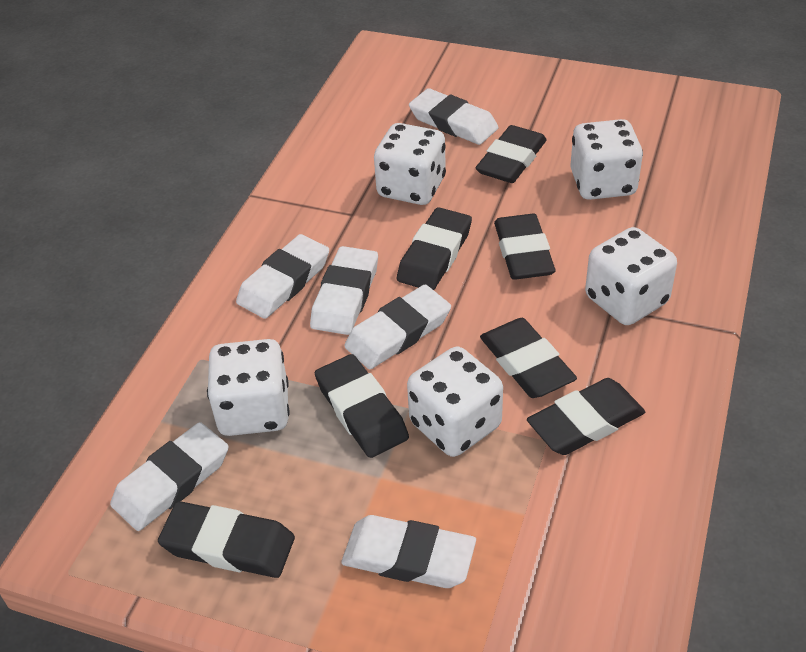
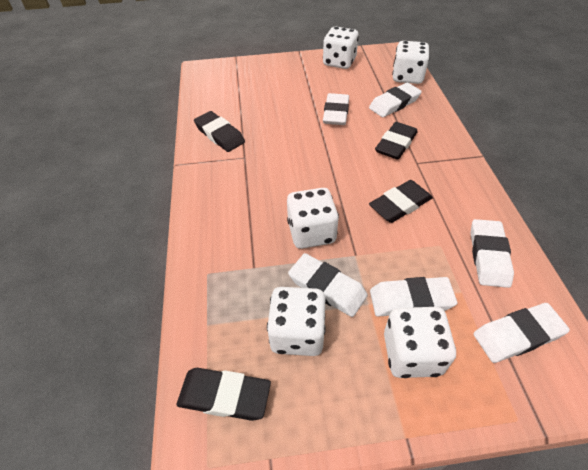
black eraser: 7 -> 4

